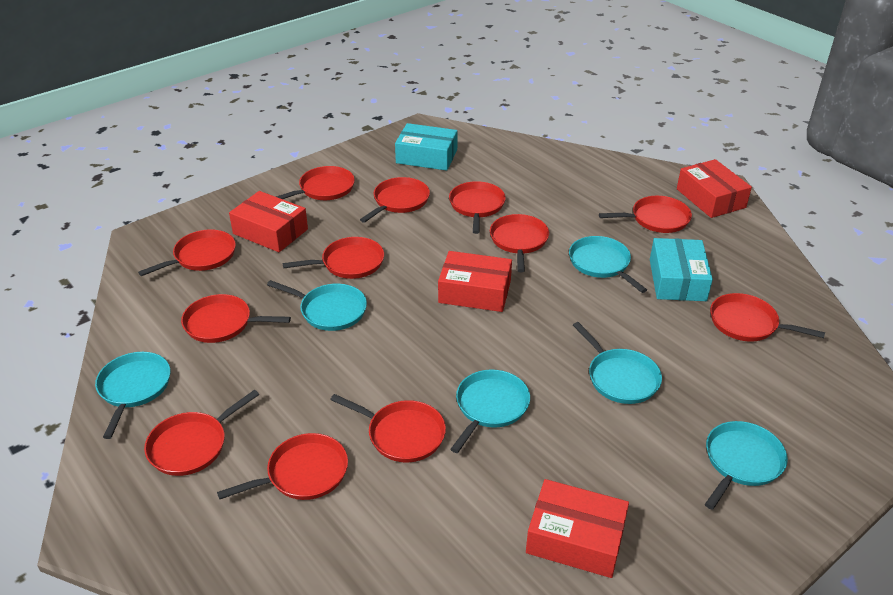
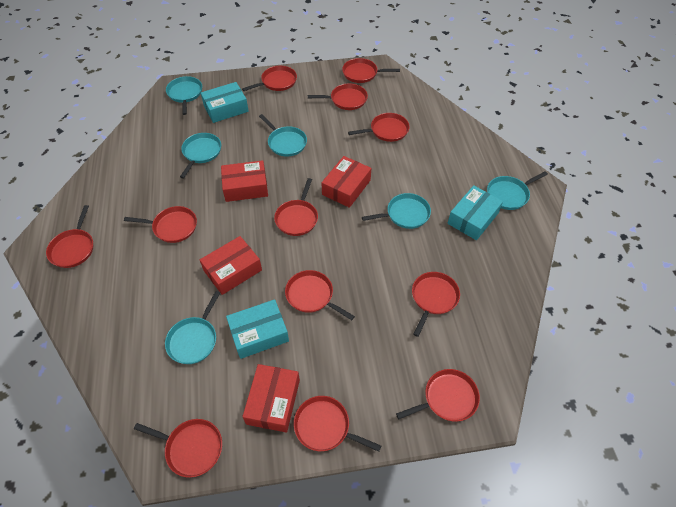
turquoise box: 2 -> 3

